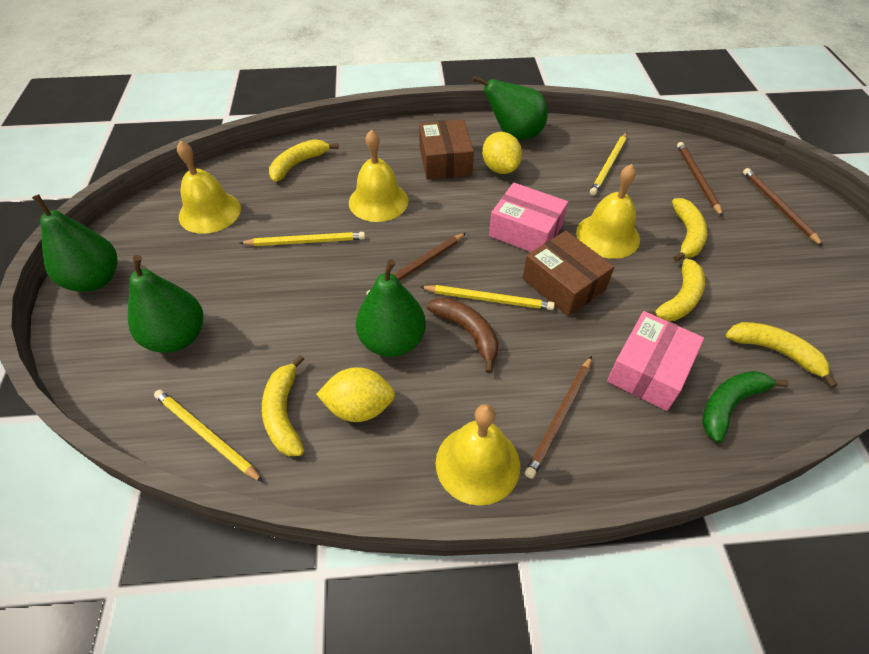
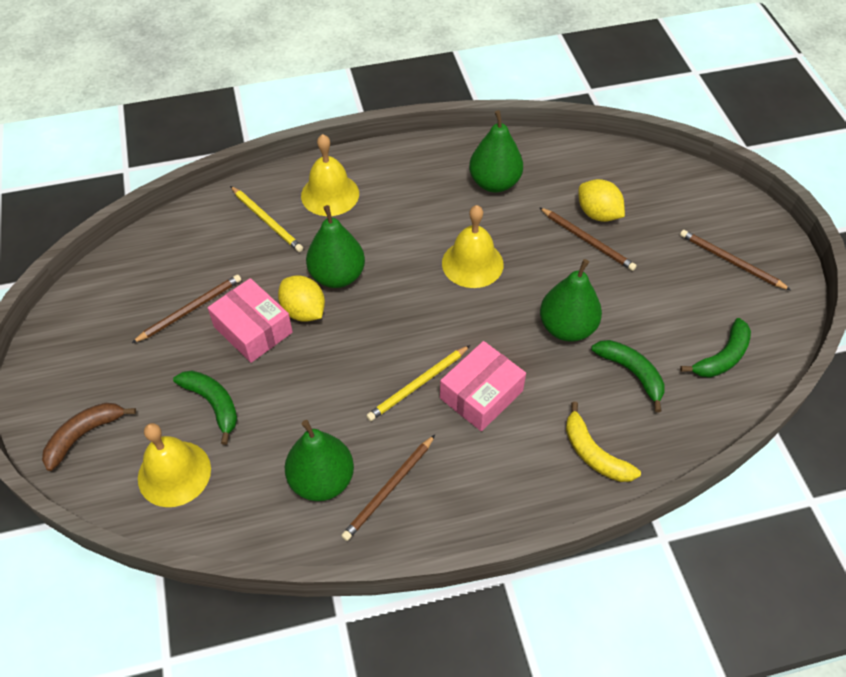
brown box: 2 -> 0
green banana: 1 -> 3
yellow banana: 5 -> 1
yellow bell: 4 -> 3
yellow pencil: 4 -> 2

